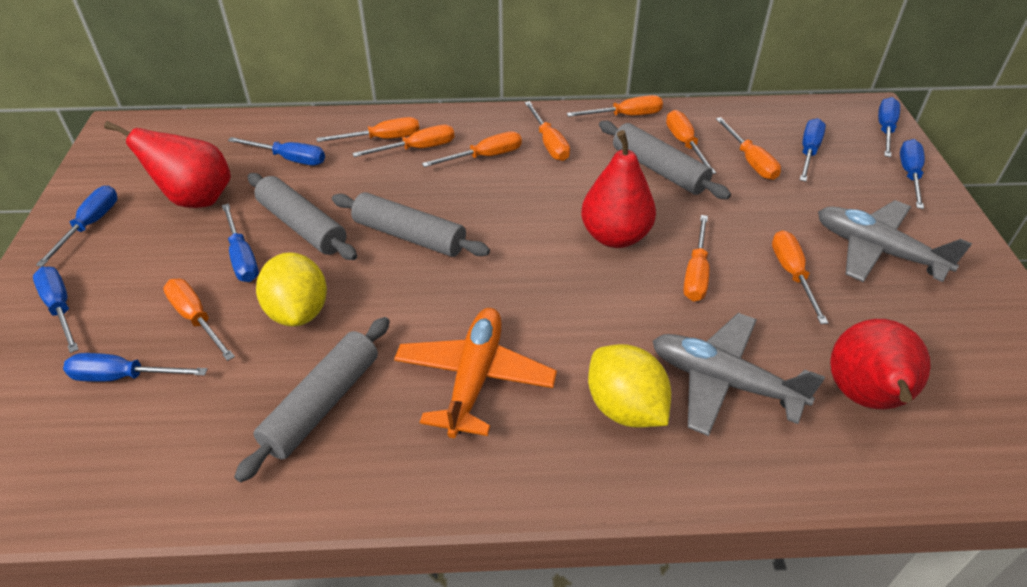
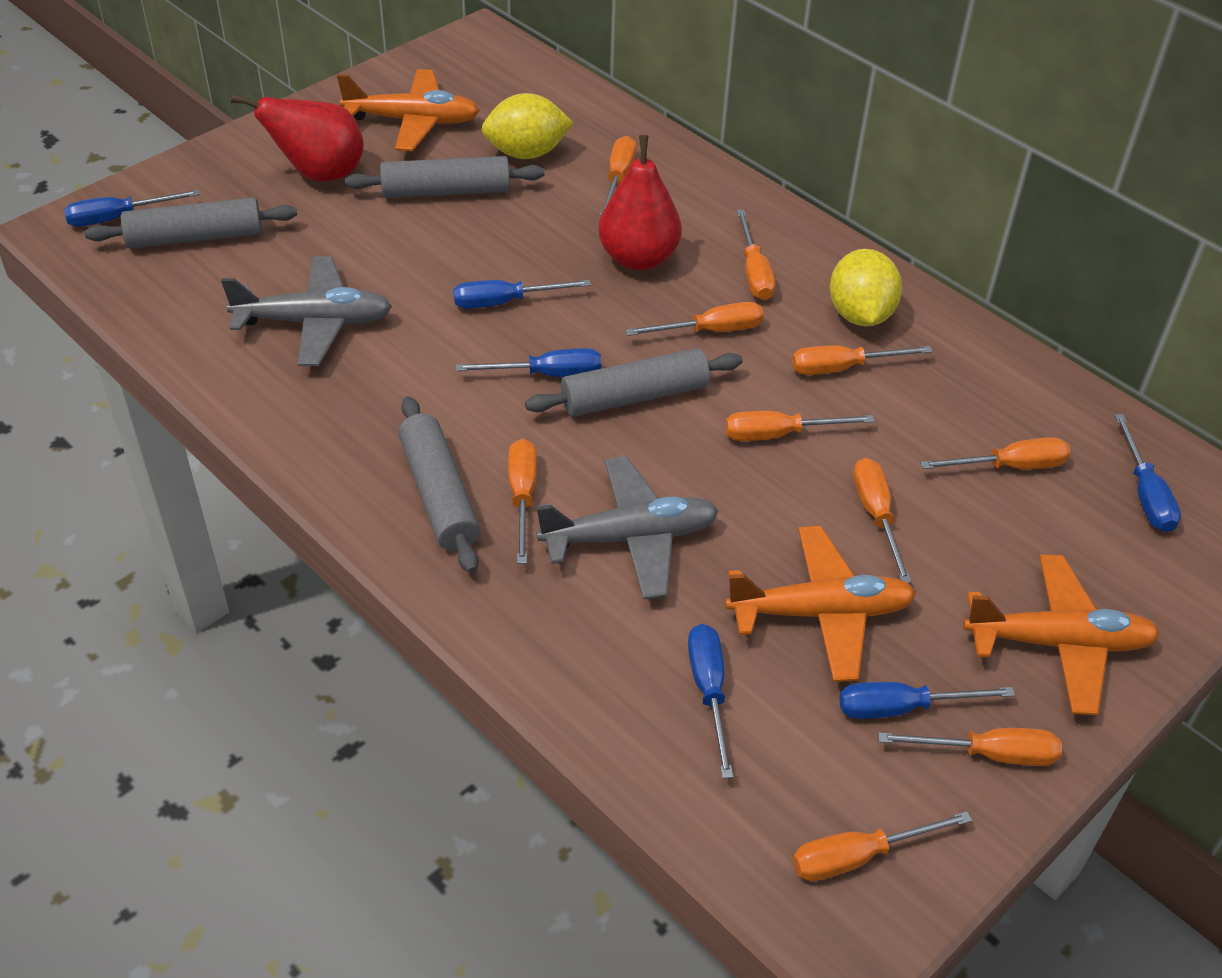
blue screwdriver: 8 -> 6
orange plane: 1 -> 3
red pear: 3 -> 2

